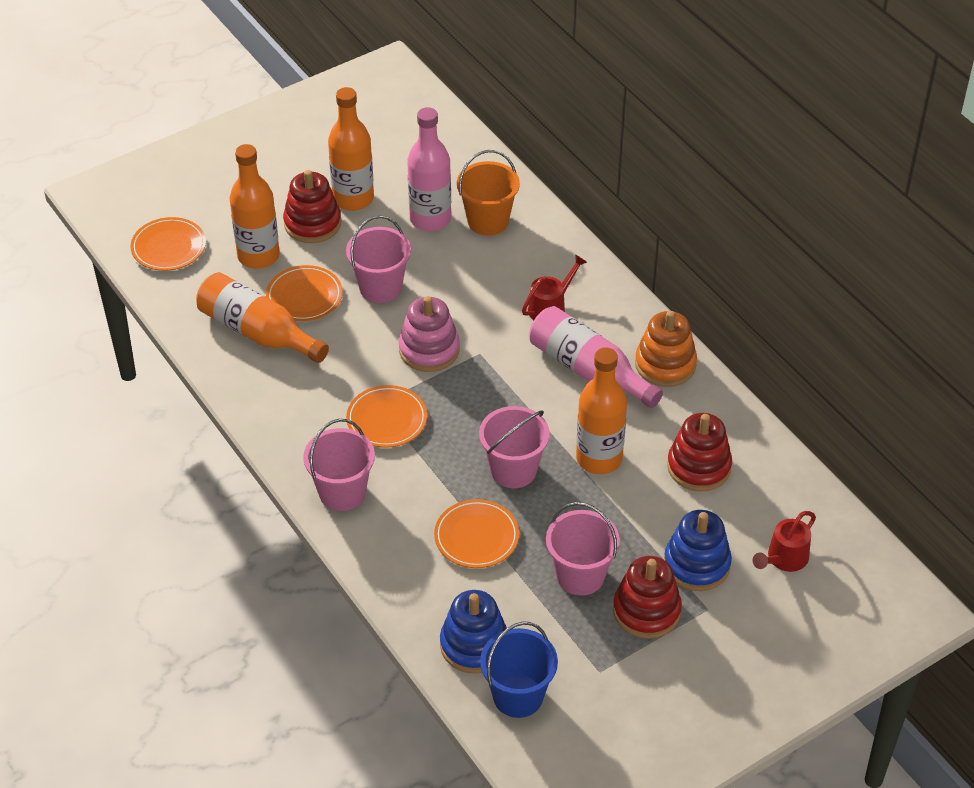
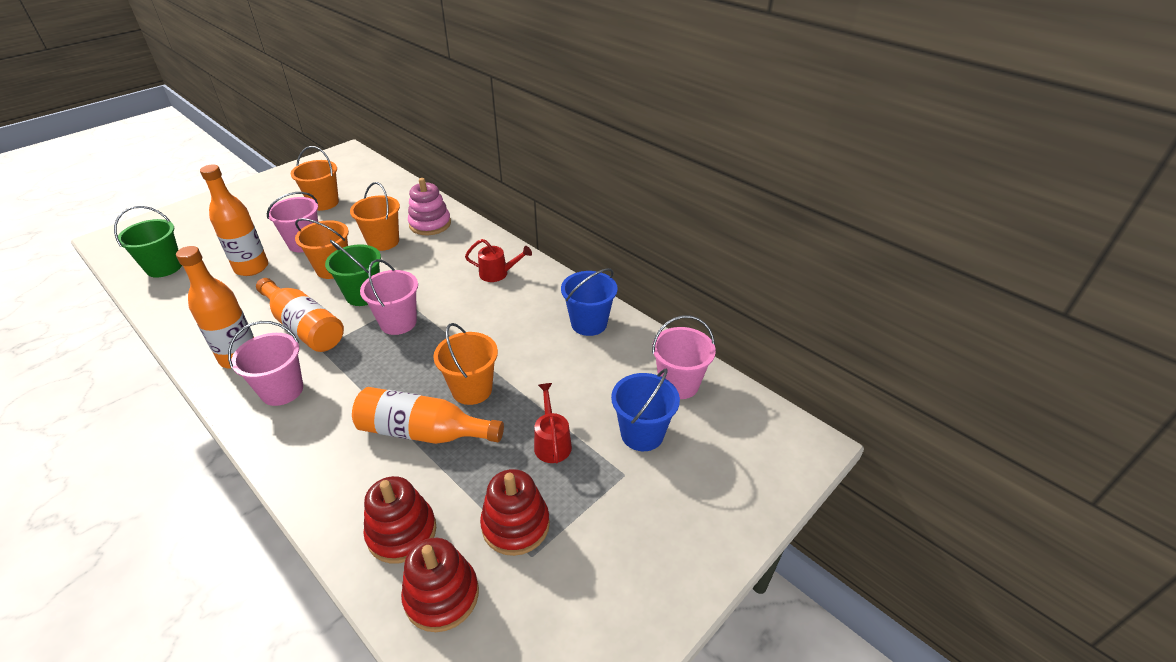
blue bucket: 1 -> 2
blue stacking toy: 2 -> 0
green bucket: 0 -> 2
orange bucket: 1 -> 4
orange plate: 4 -> 0
orange stacking toy: 1 -> 0
pink bottle: 2 -> 0

